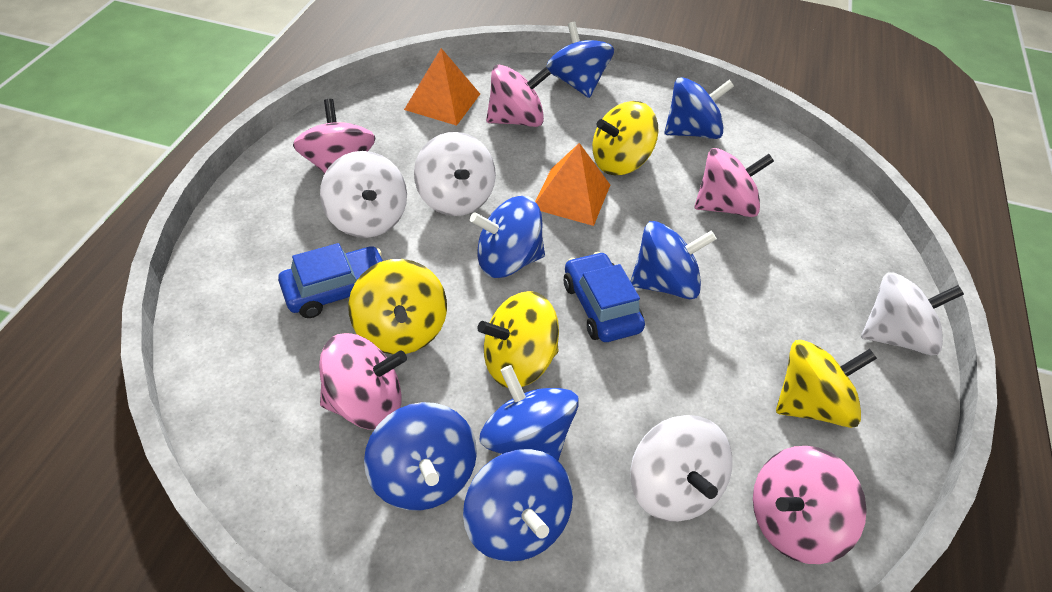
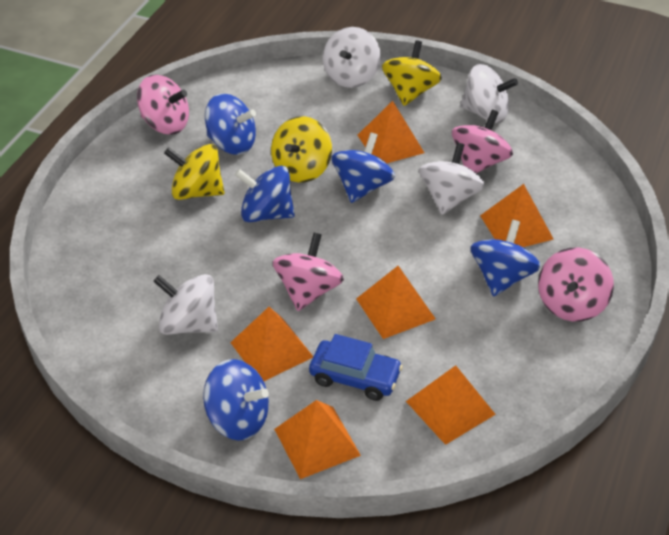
blue car: 2 -> 1
blue spinning top: 7 -> 5
orange pyramid: 2 -> 6
pink spinning top: 5 -> 4
yellow spinning top: 4 -> 3

